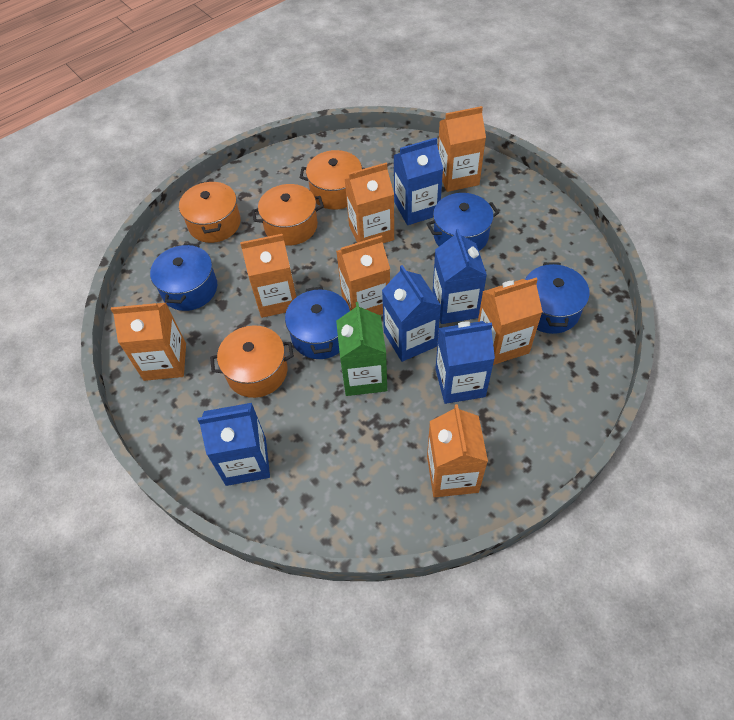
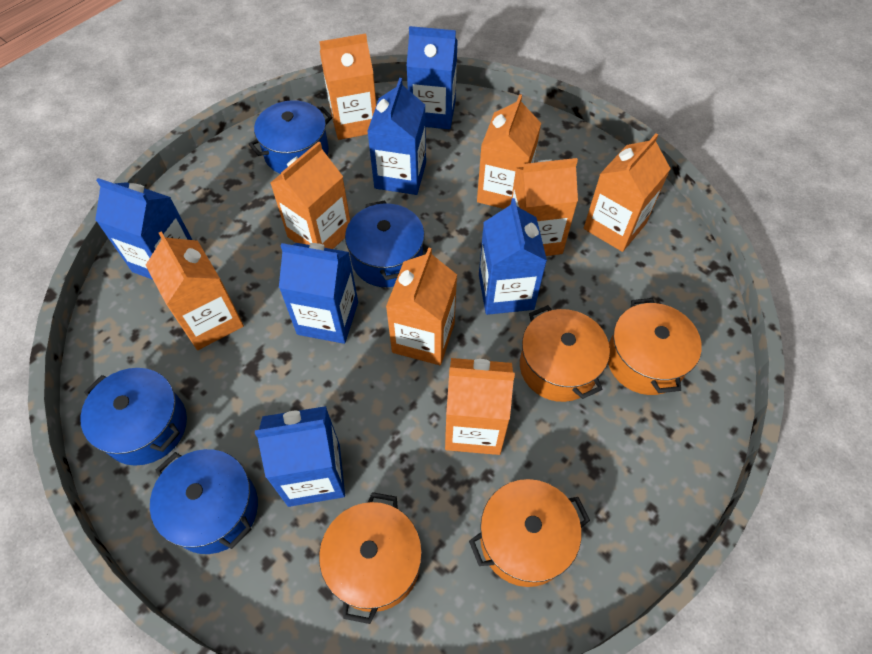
blue carton: 5 -> 6
green carton: 1 -> 0
orange carton: 7 -> 8

